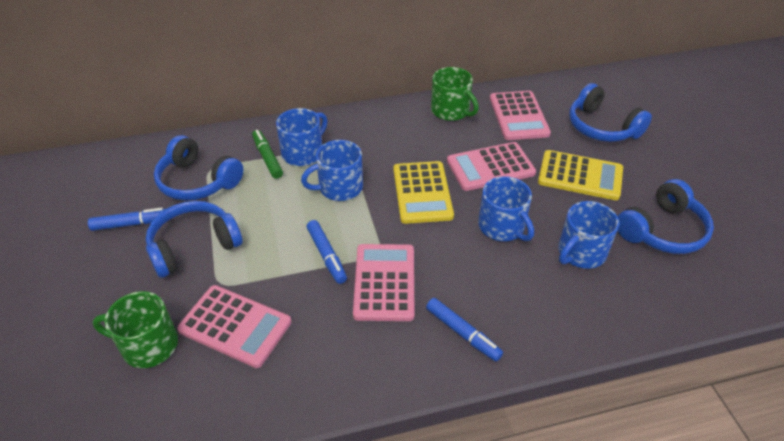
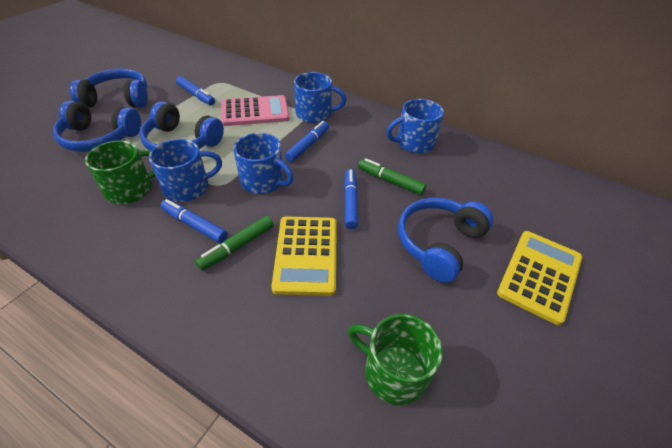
blue marker: 3 -> 4
green marker: 1 -> 2
pink calculator: 4 -> 1

